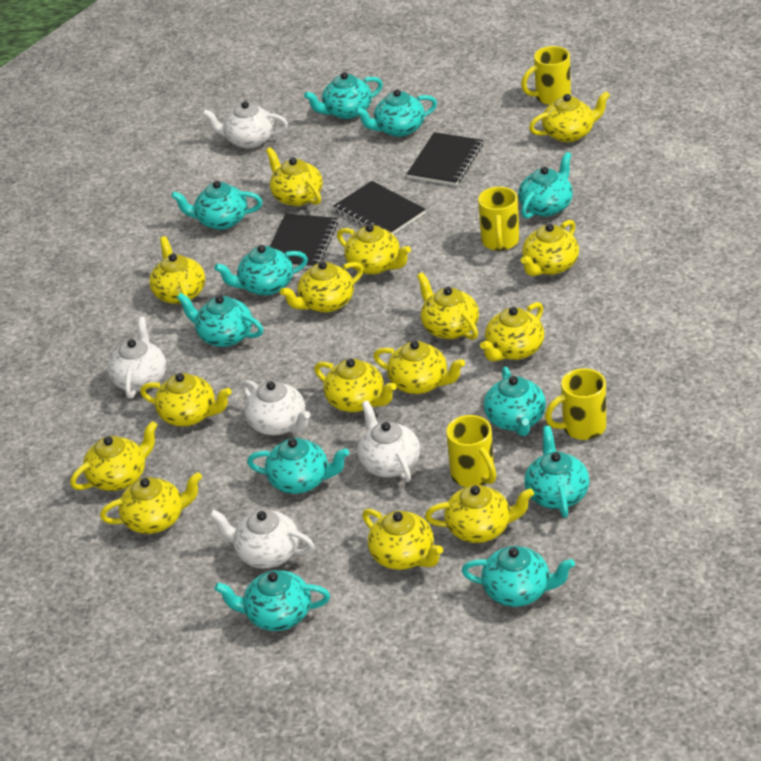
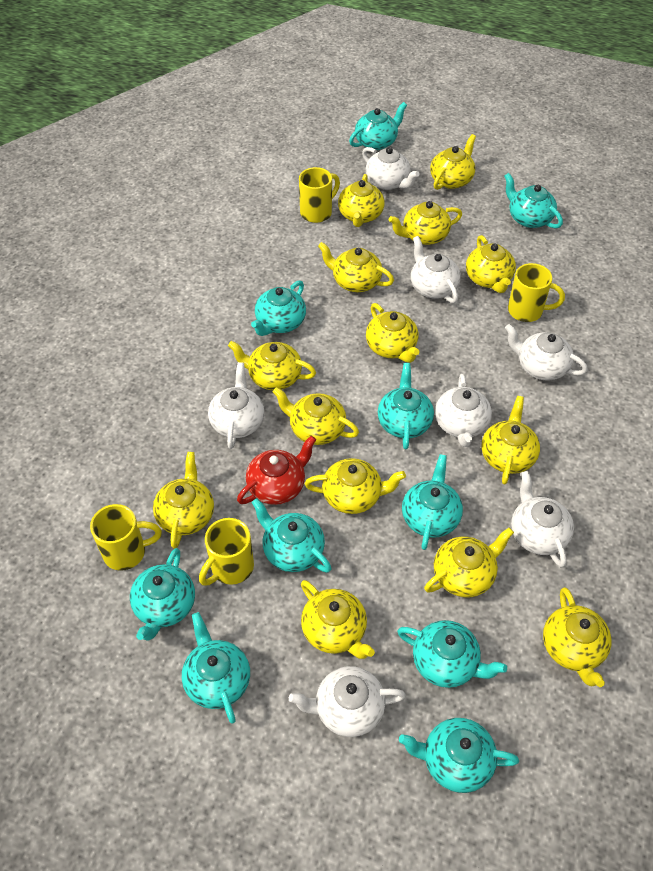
black notebook: 3 -> 0
red teapot: 0 -> 1
turquoise teapot: 11 -> 10
white teapot: 5 -> 7
yellow teapot: 15 -> 14

